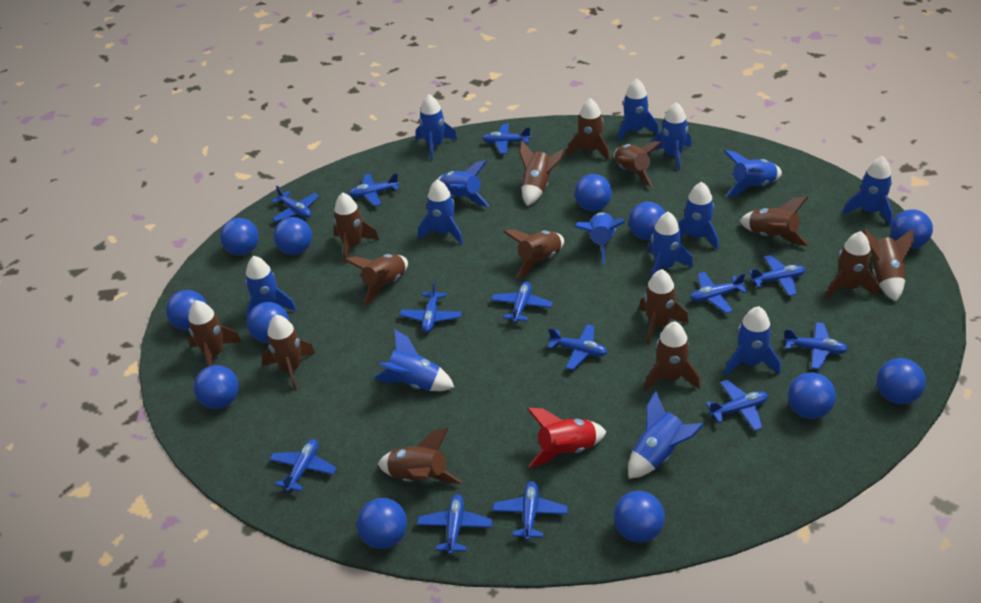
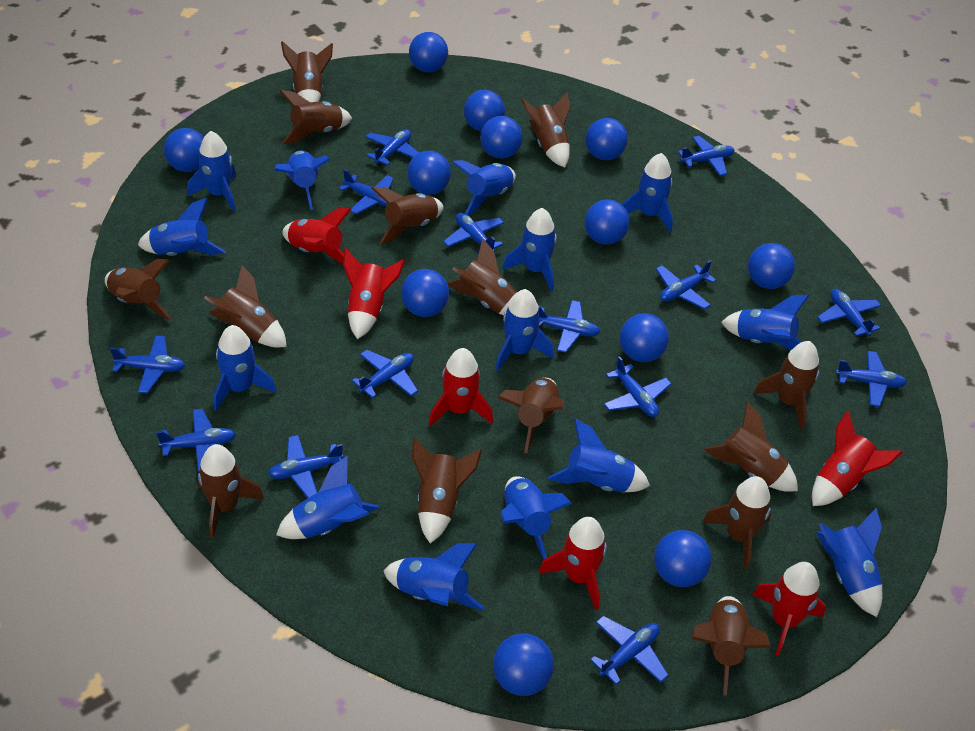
blue plane: 13 -> 14
red rocket: 1 -> 6

